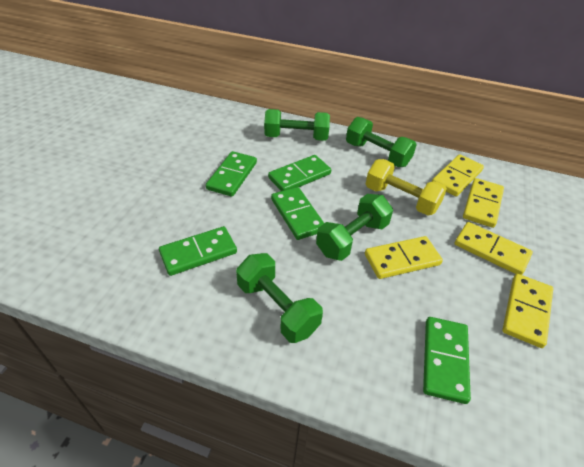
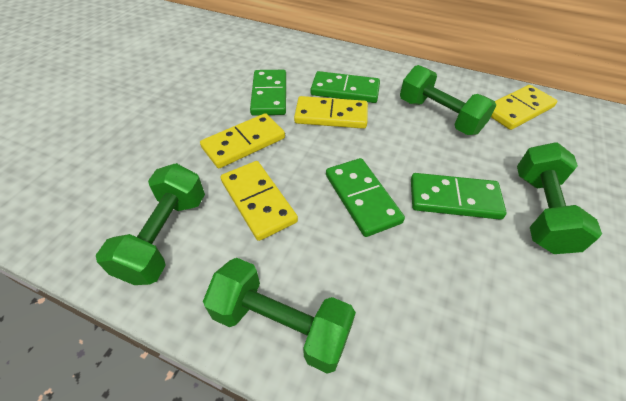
green domino: 5 -> 4
yellow domino: 5 -> 4
yellow dumbbell: 1 -> 0

